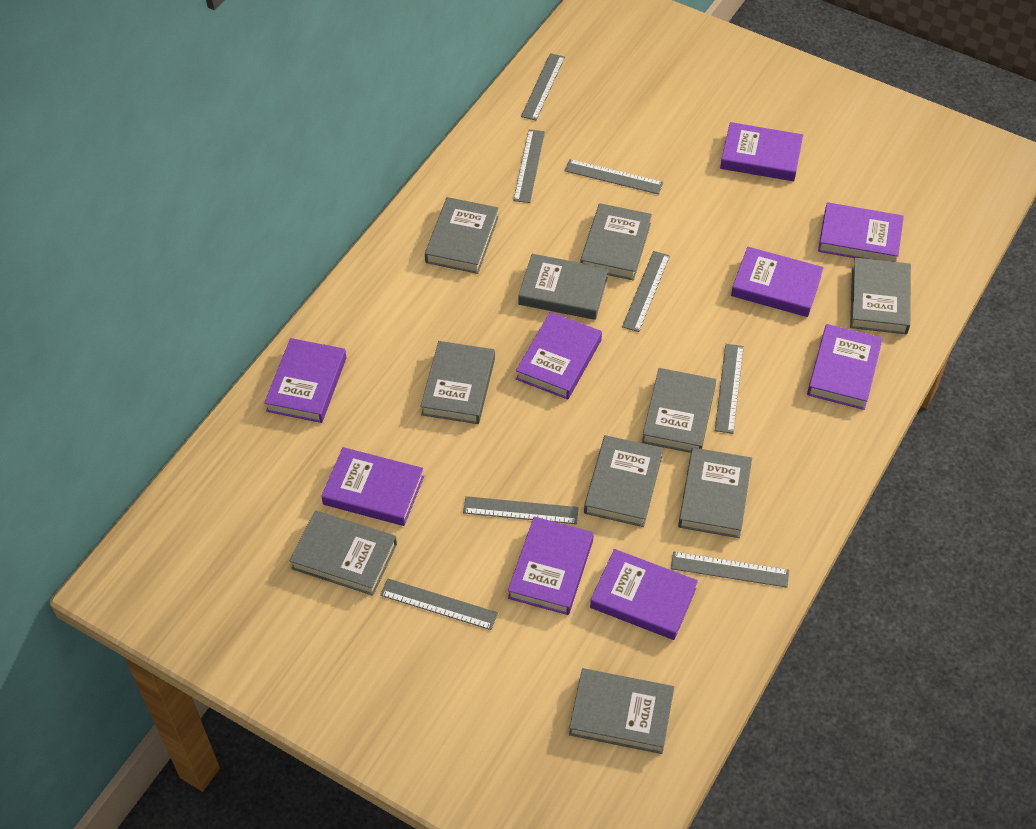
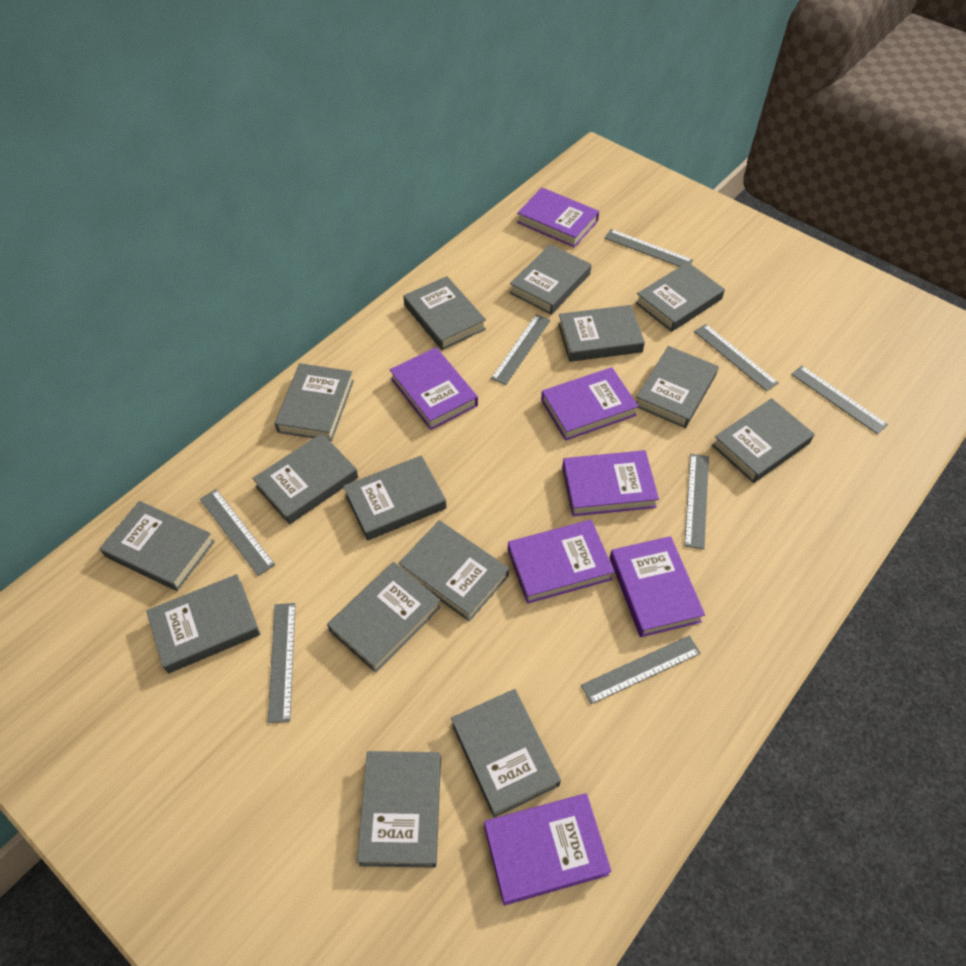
grey book: 10 -> 15
purple book: 9 -> 7

